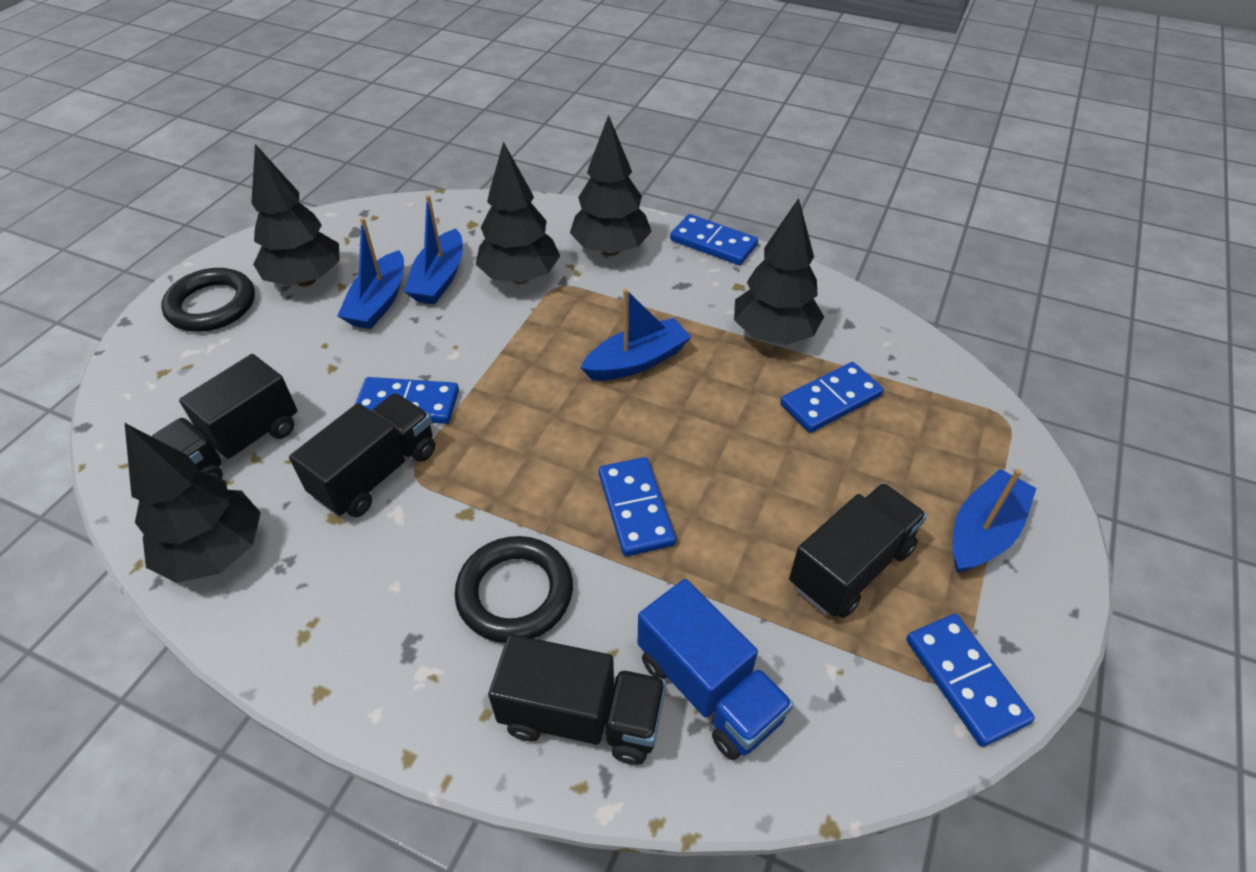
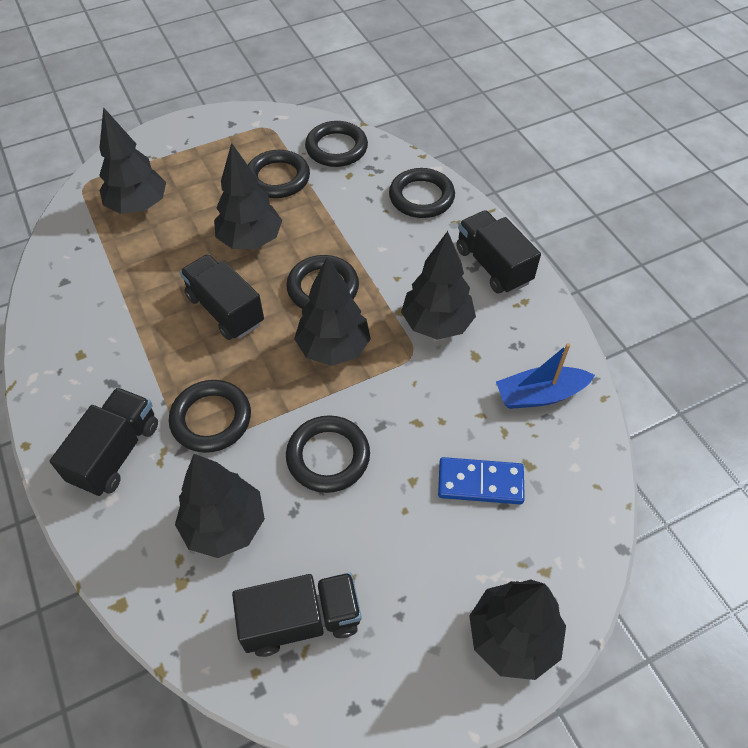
black ring: 2 -> 6
black tree: 5 -> 6
blue boat: 4 -> 1
blue domino: 5 -> 1
blue truck: 1 -> 0

